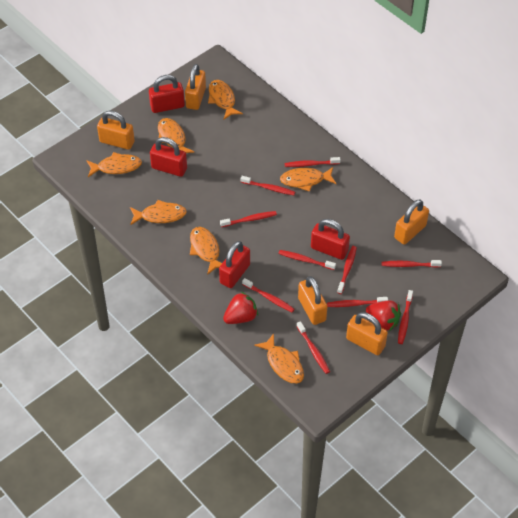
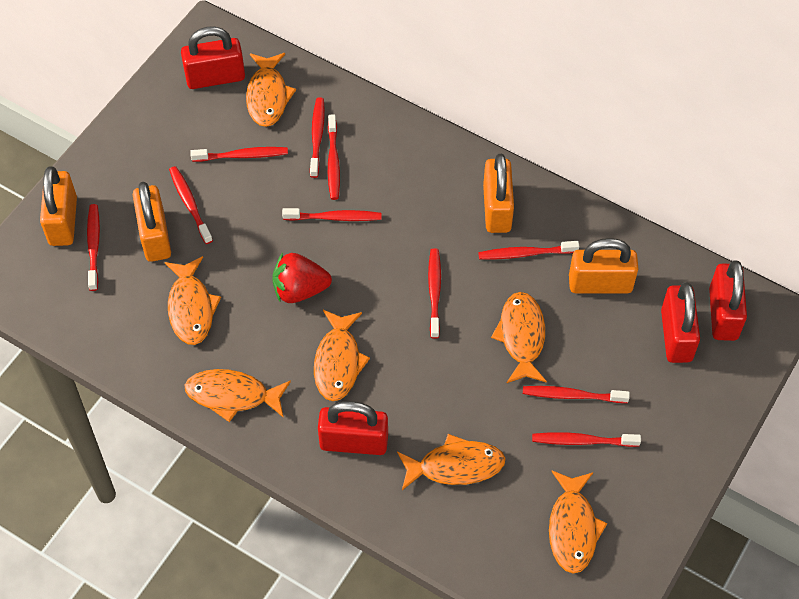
orange padlock: 5 -> 4
red strawberry: 2 -> 1

